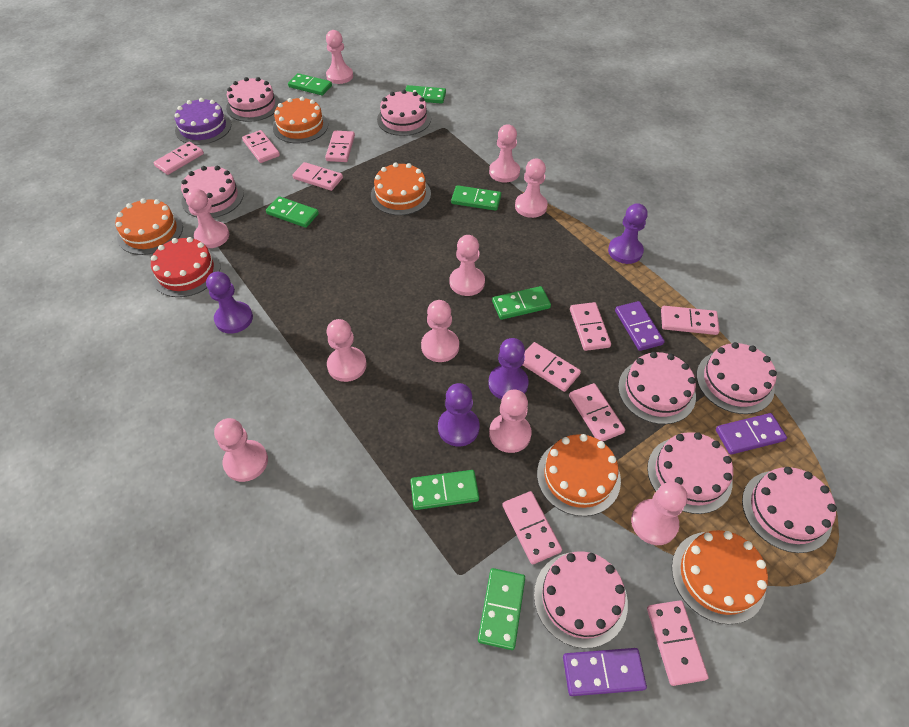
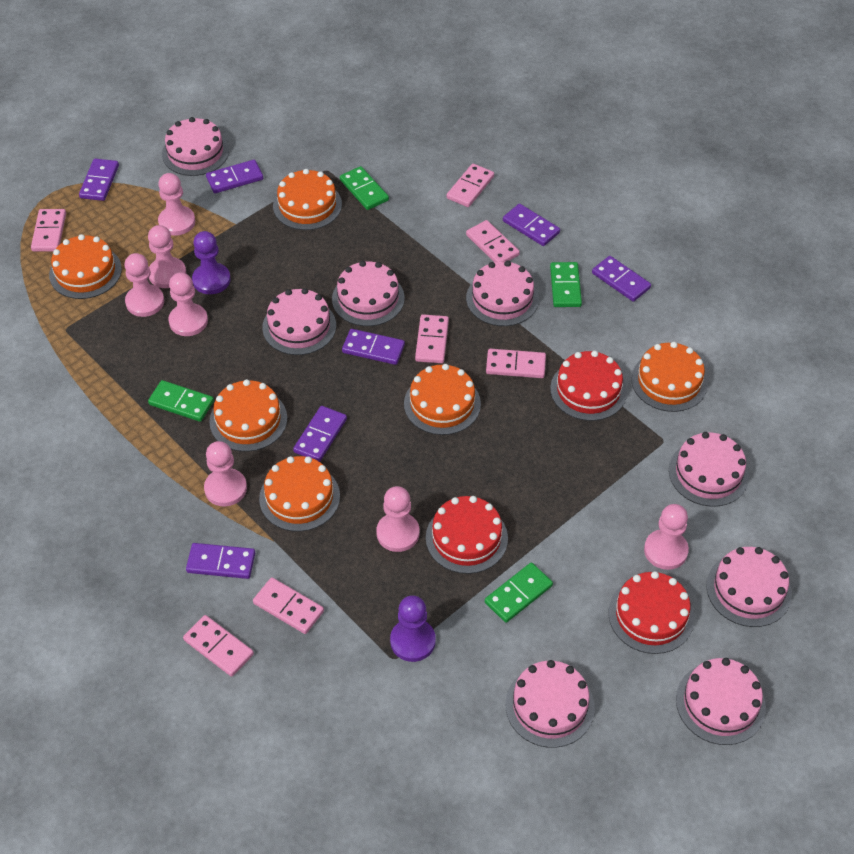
green domino: 7 -> 4
orange cake: 5 -> 6
pink domino: 10 -> 7
pink pawn: 10 -> 7
purple cake: 1 -> 0
purple domino: 3 -> 7
purple pawn: 4 -> 2
red cake: 1 -> 3

